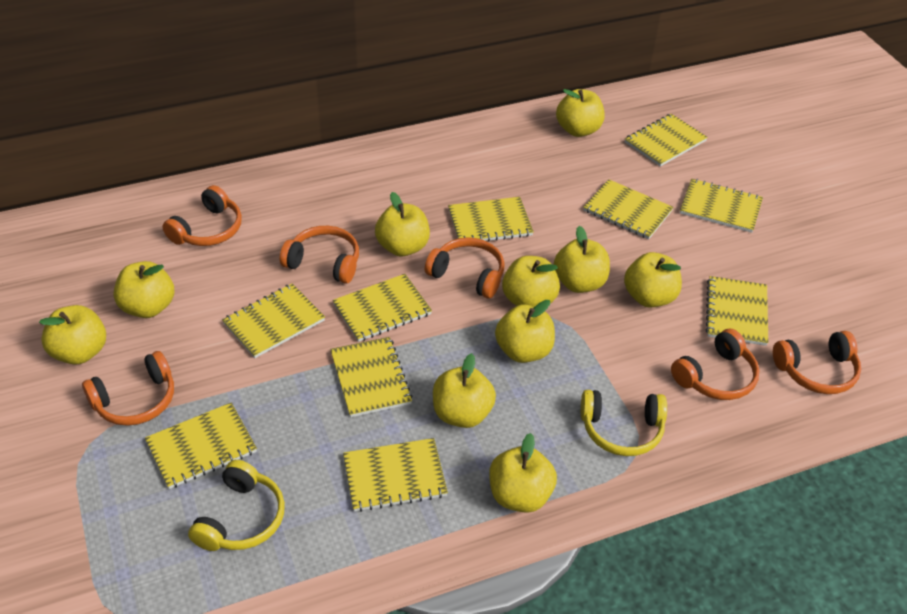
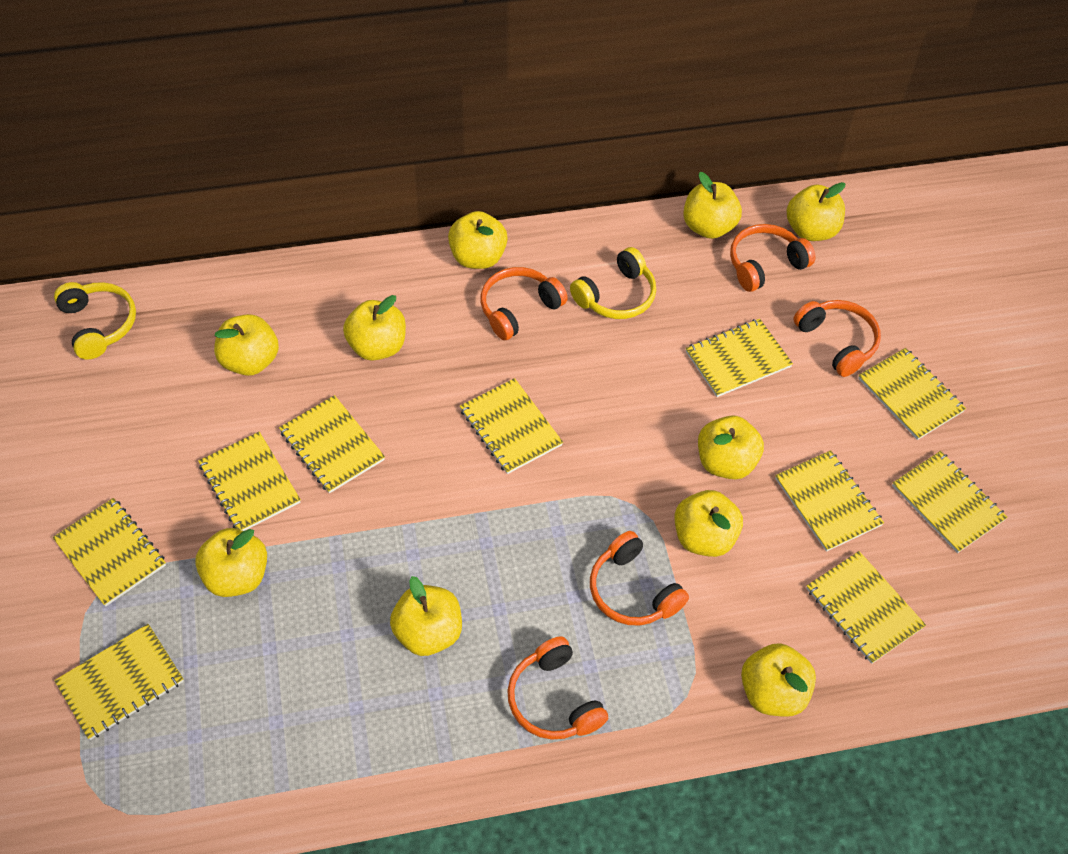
orange headphones: 6 -> 5

